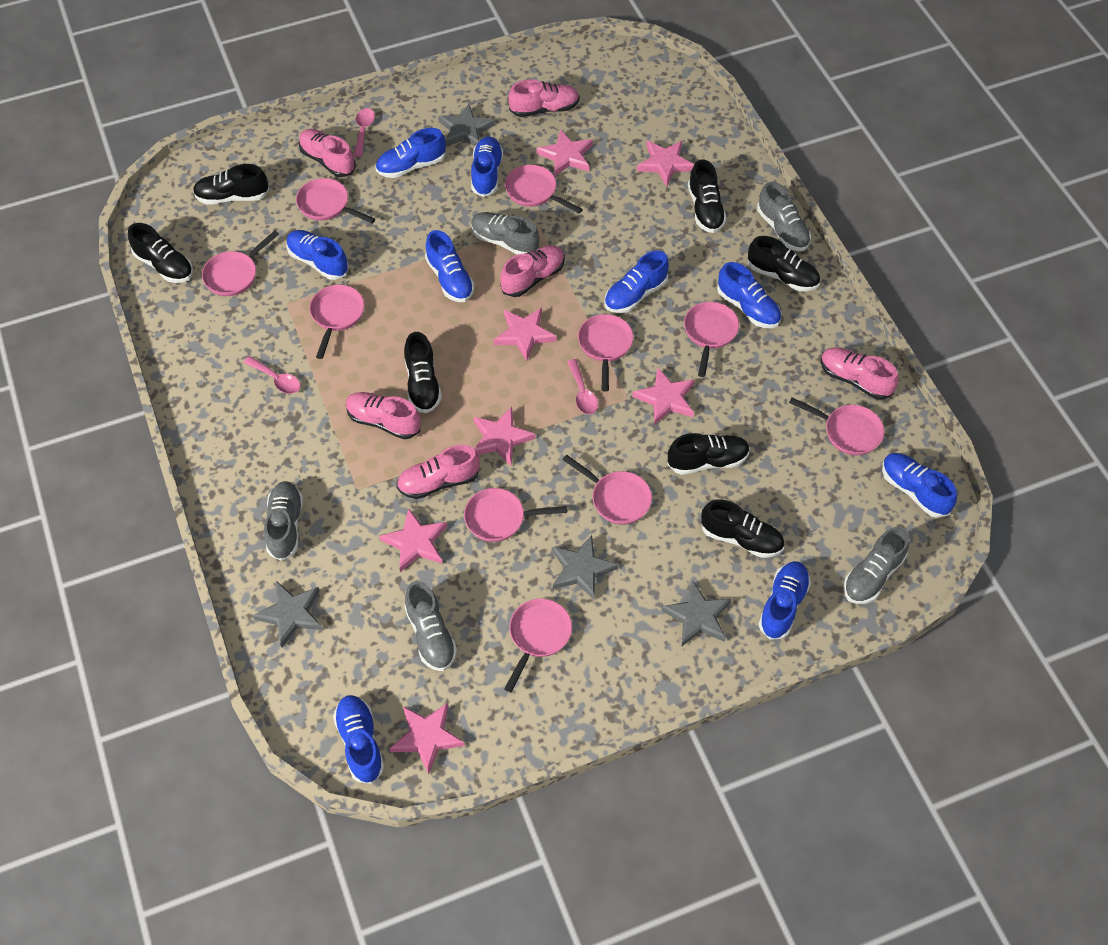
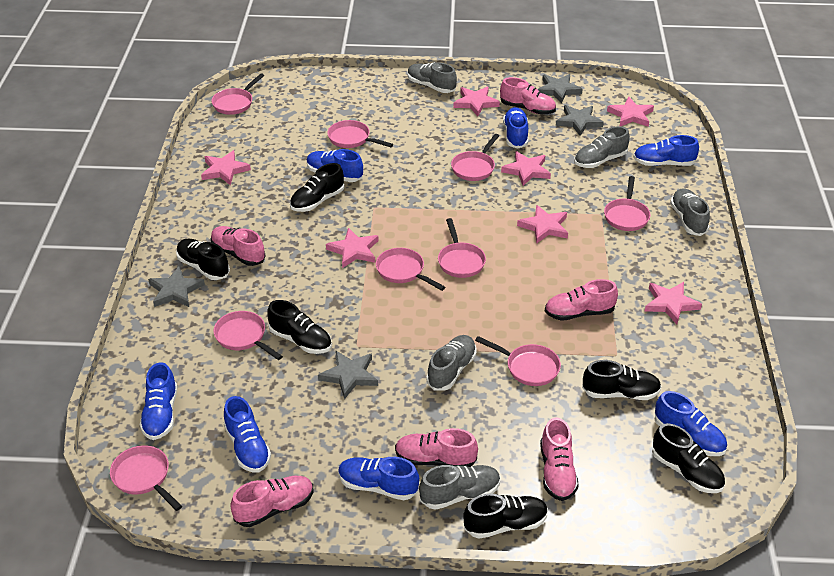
black shoe: 7 -> 6
blue shoe: 9 -> 7
pink pan: 10 -> 9
pink spoon: 3 -> 0

